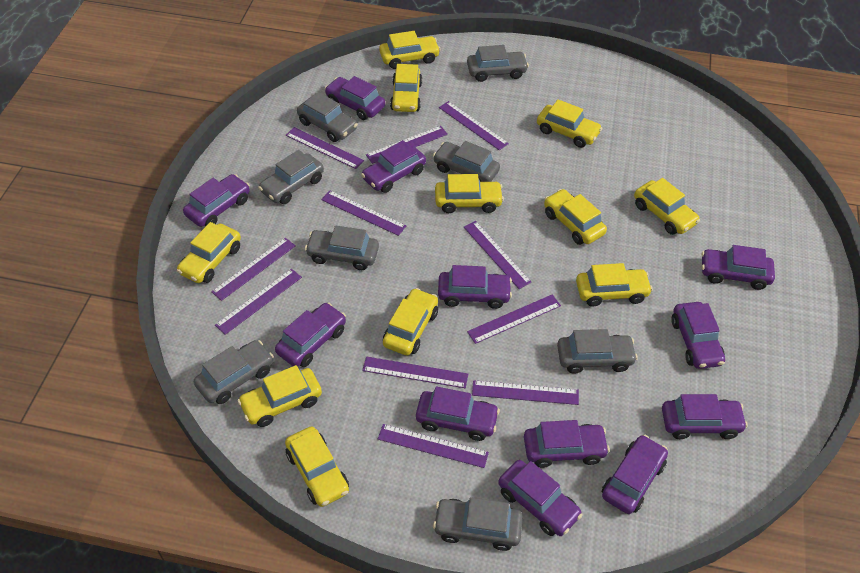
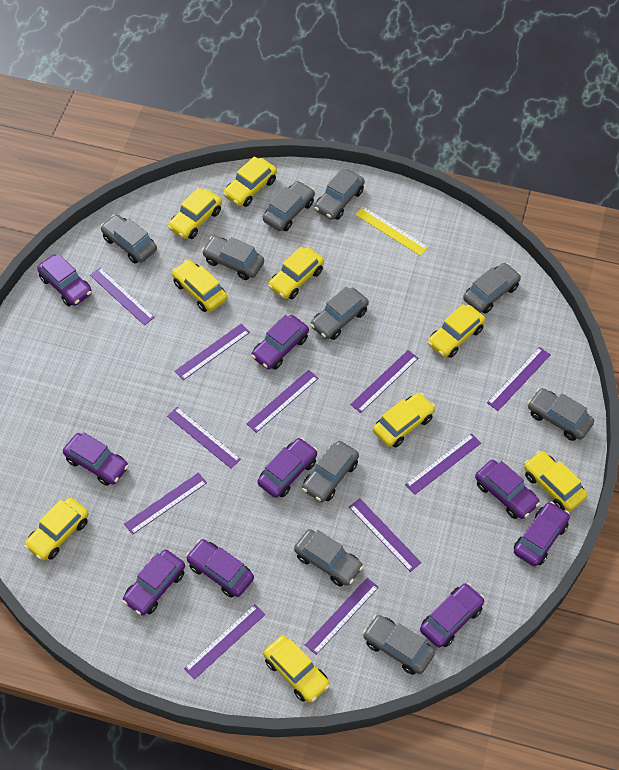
grey car: 8 -> 10
purple car: 12 -> 9
yellow car: 11 -> 9
yellow ruler: 0 -> 1

